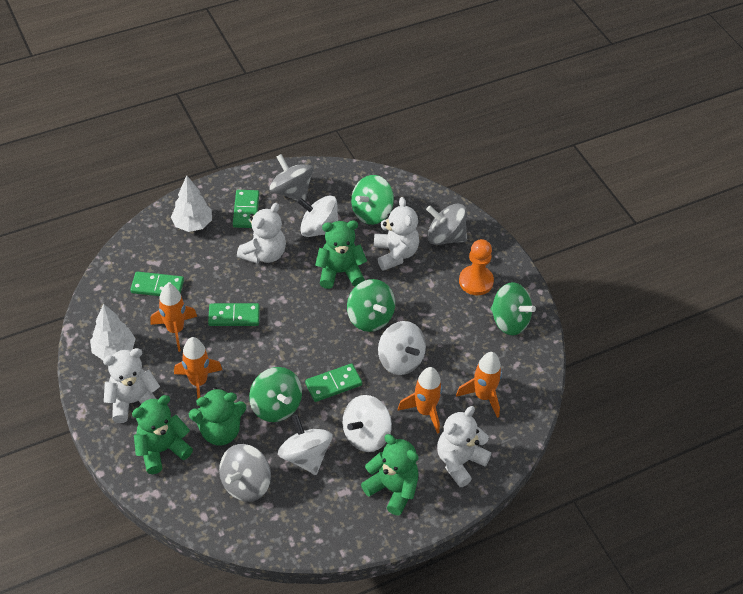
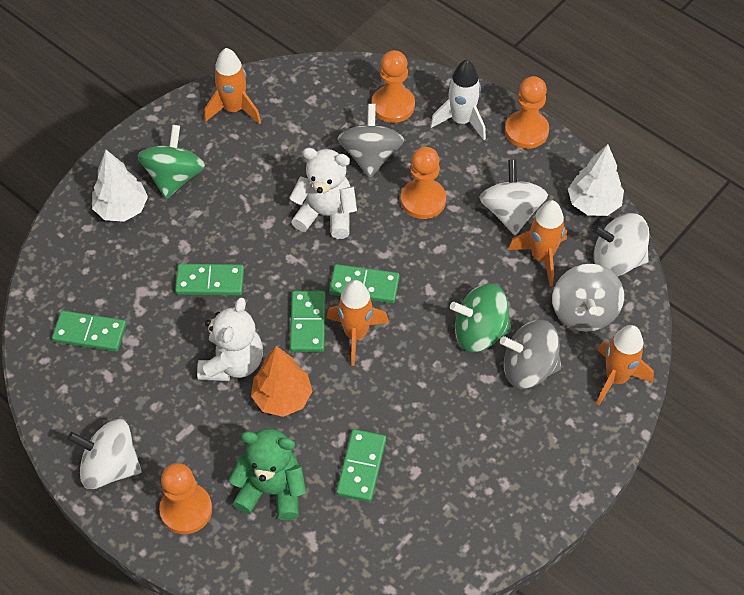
green domino: 4 -> 5
green spinning top: 4 -> 2
green teddy bear: 4 -> 1
orange pawn: 1 -> 4
orange tree: 0 -> 1
white rocket: 0 -> 1
white spinning top: 4 -> 3
white teddy bear: 4 -> 2

